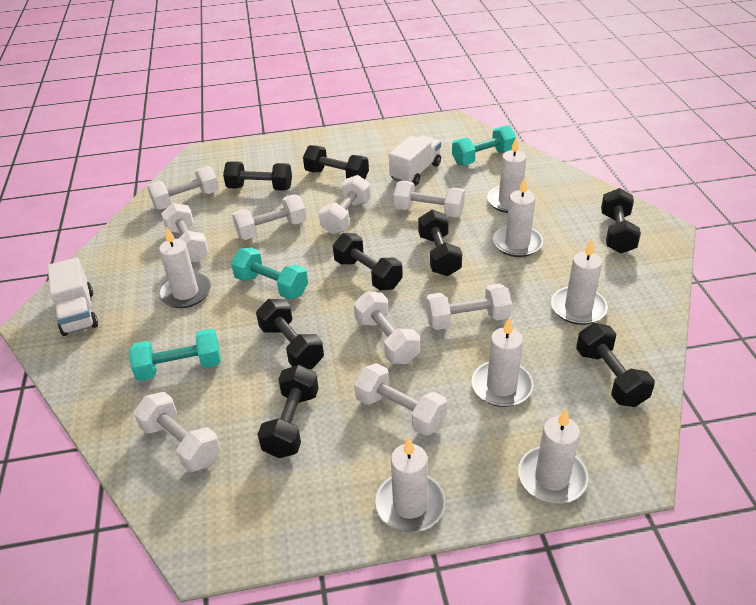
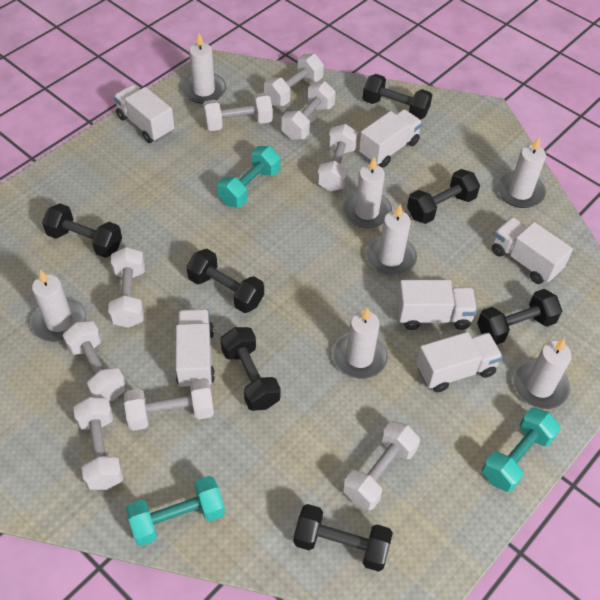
black dumbbell: 8 -> 7
white truck: 2 -> 6

